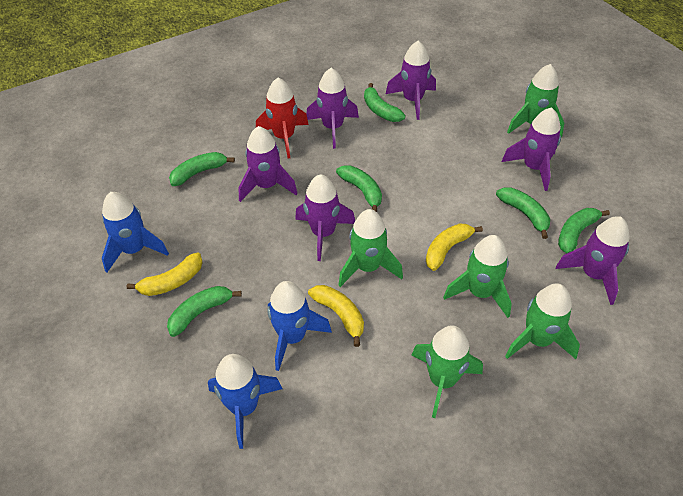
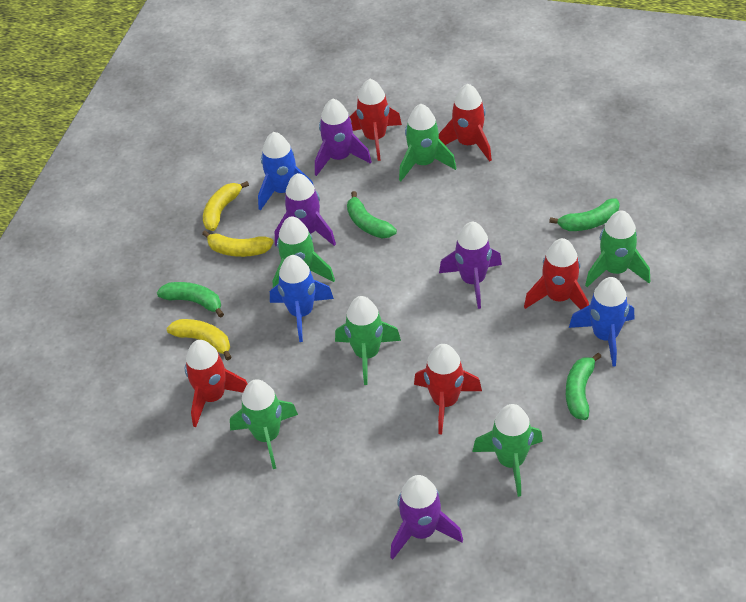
green banana: 6 -> 4
green rocket: 5 -> 6
purple rocket: 6 -> 4
red rocket: 1 -> 5

